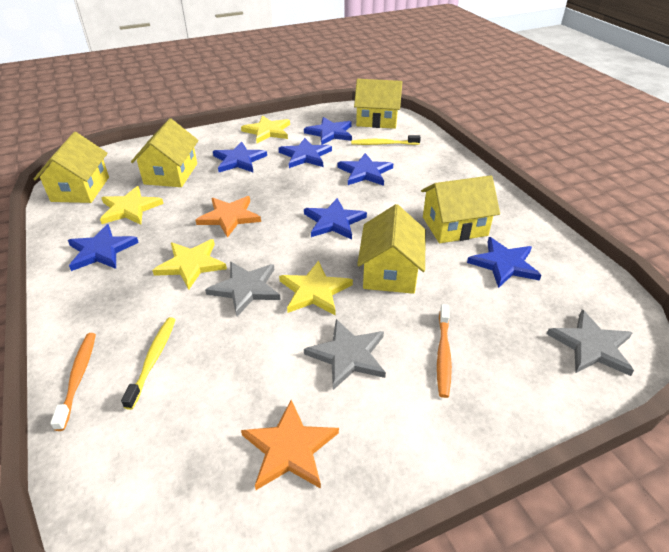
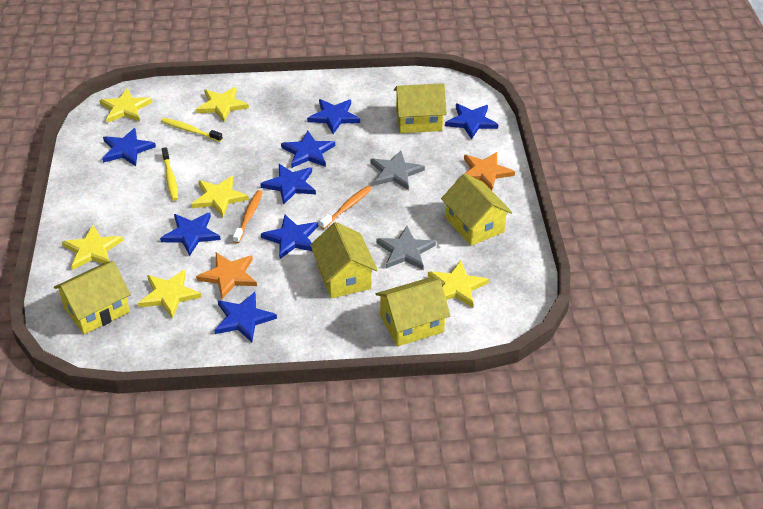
blue star: 7 -> 8
grey star: 3 -> 2
yellow star: 4 -> 6

